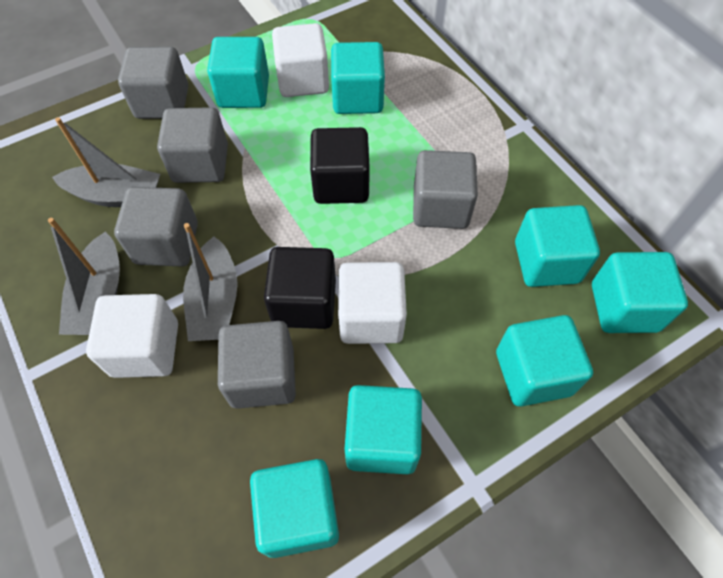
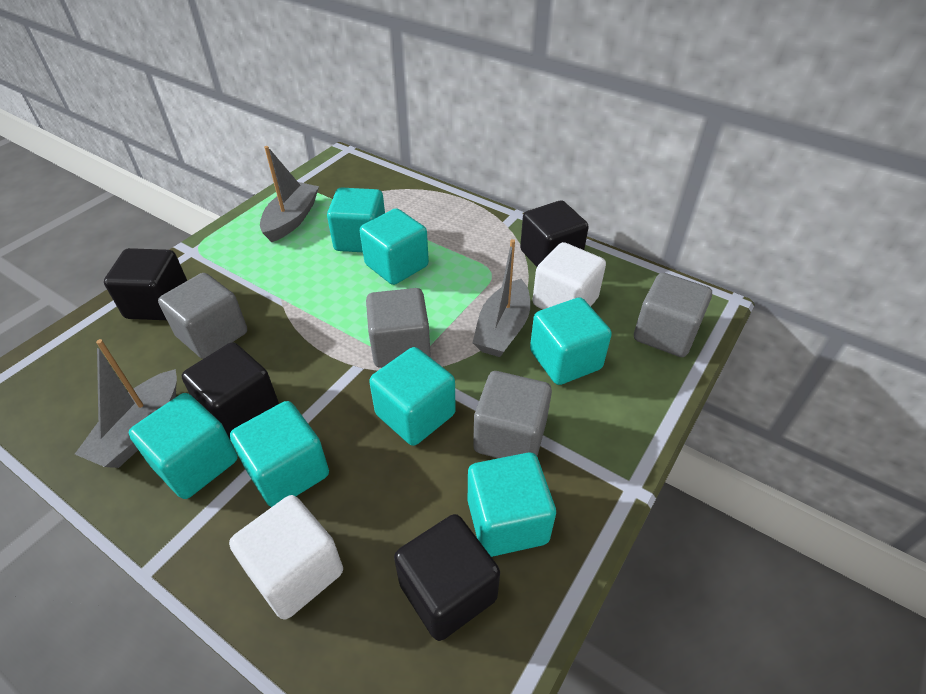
black cube: 2 -> 4
grey cube: 5 -> 4
white cube: 3 -> 2

